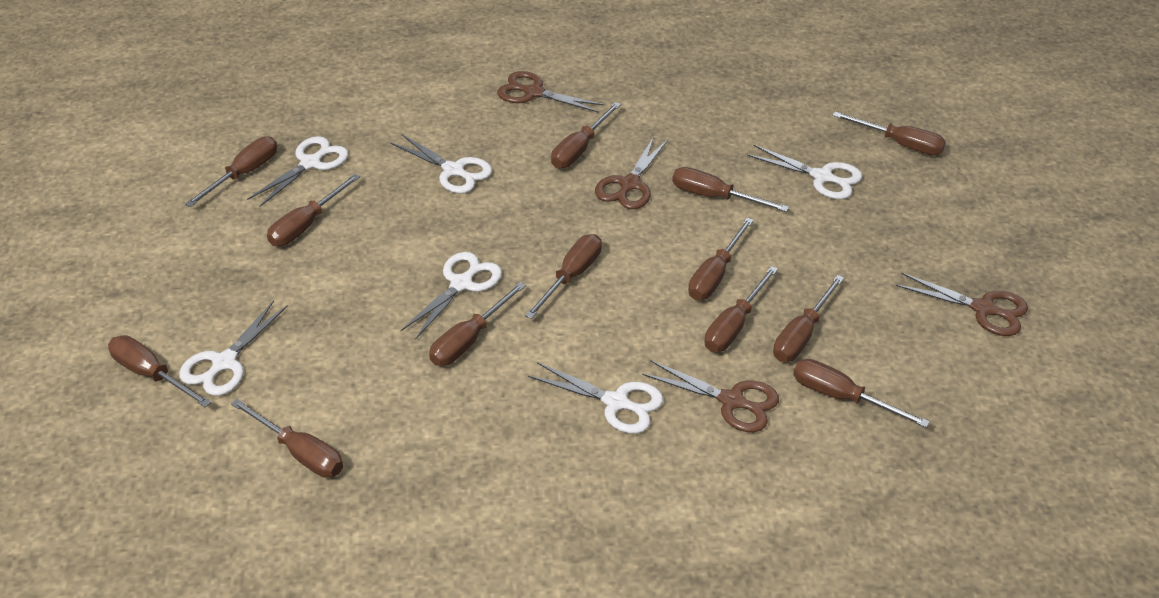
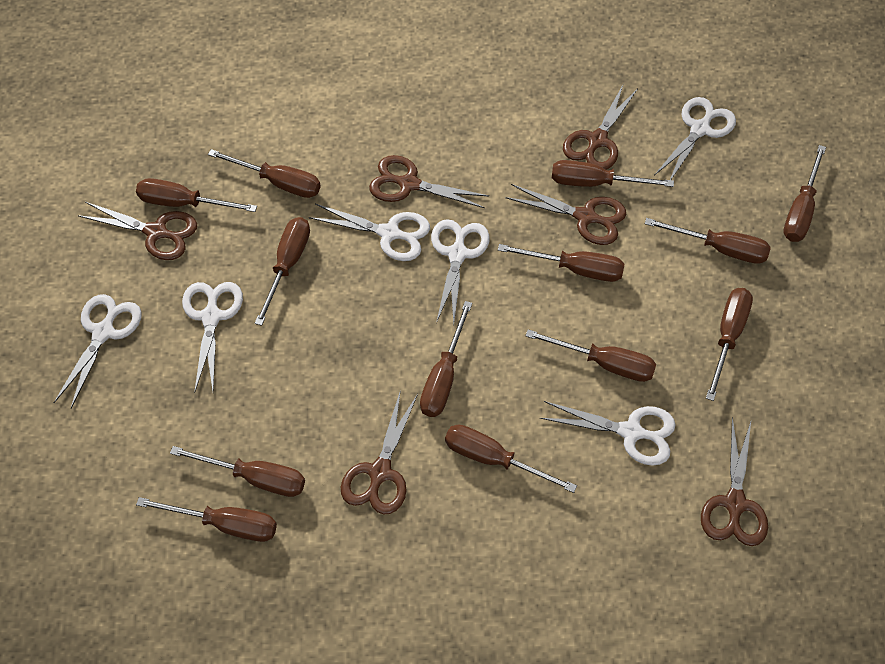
brown scissors: 4 -> 6

